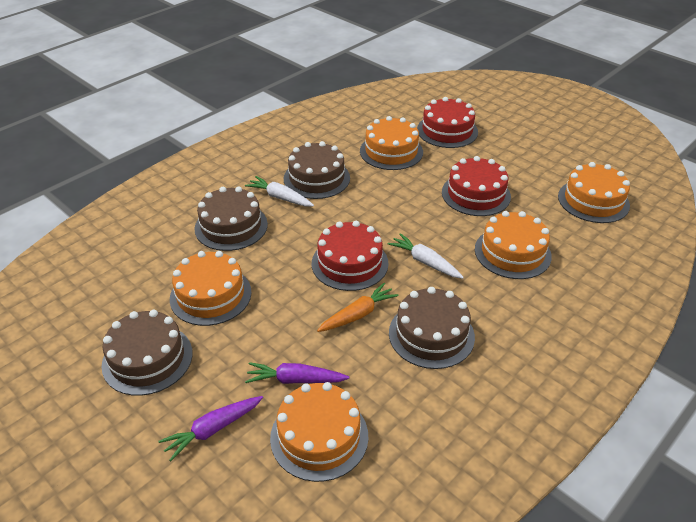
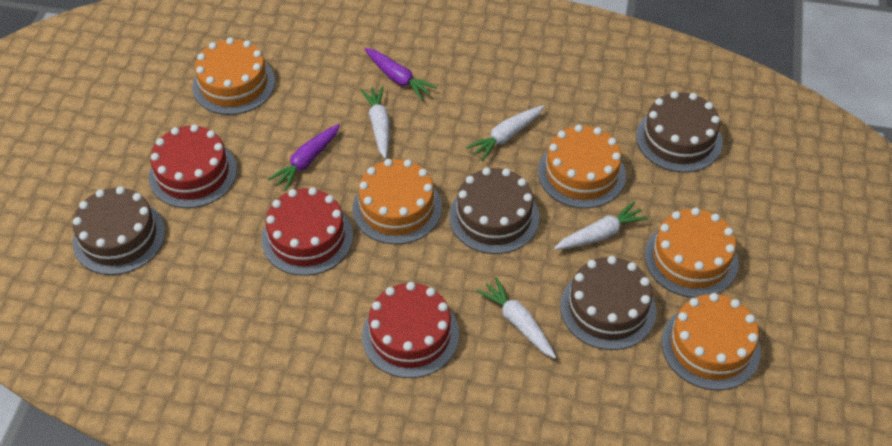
orange carrot: 1 -> 0
white carrot: 2 -> 4

